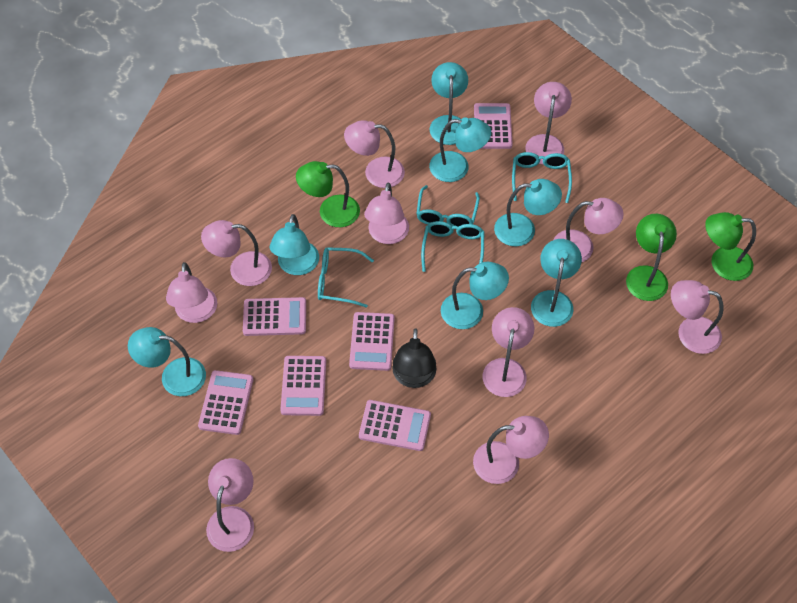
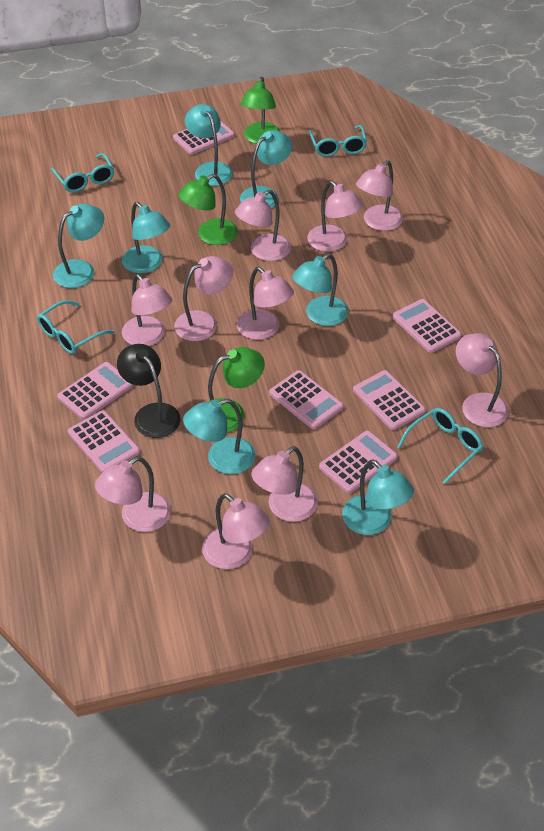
pink calculator: 6 -> 7

